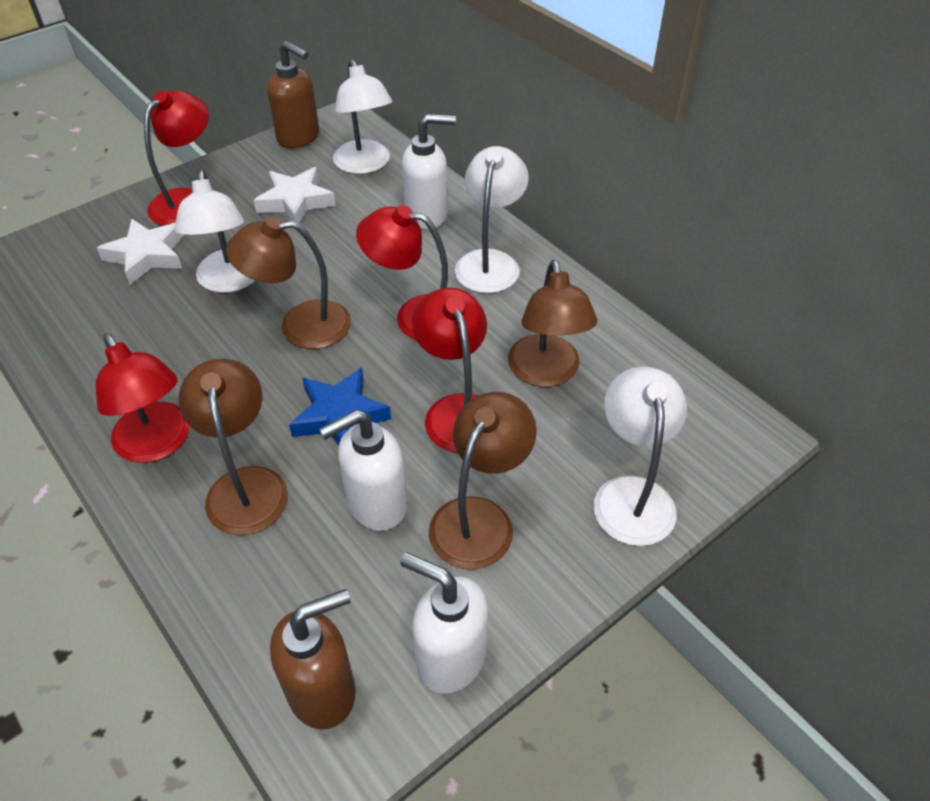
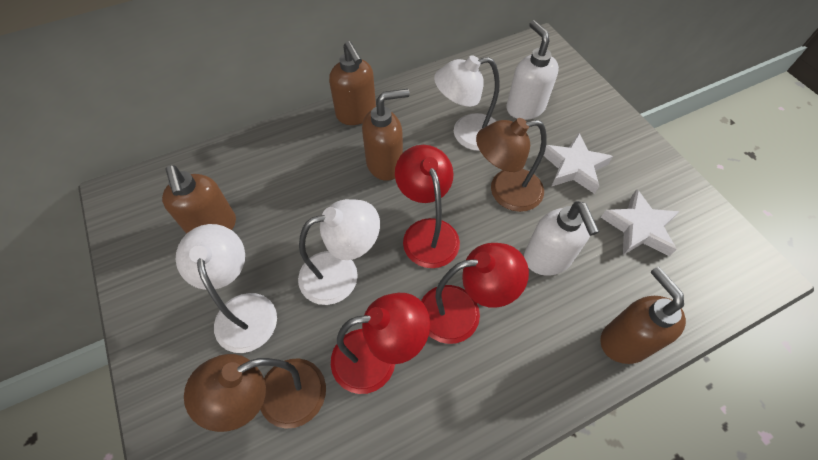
blue star: 1 -> 0
brown lamp: 4 -> 2
brown soap dispenser: 2 -> 4
red lamp: 4 -> 3
white lamp: 4 -> 3
white soap dispenser: 3 -> 2

